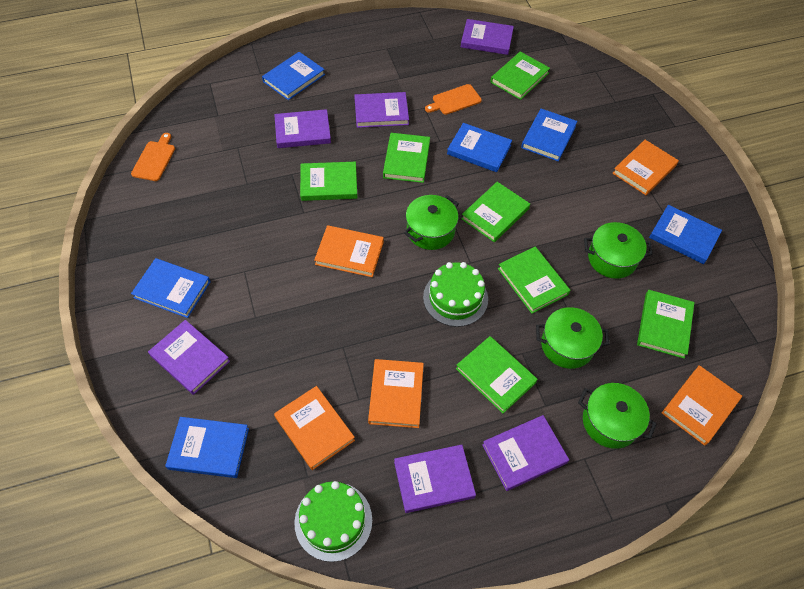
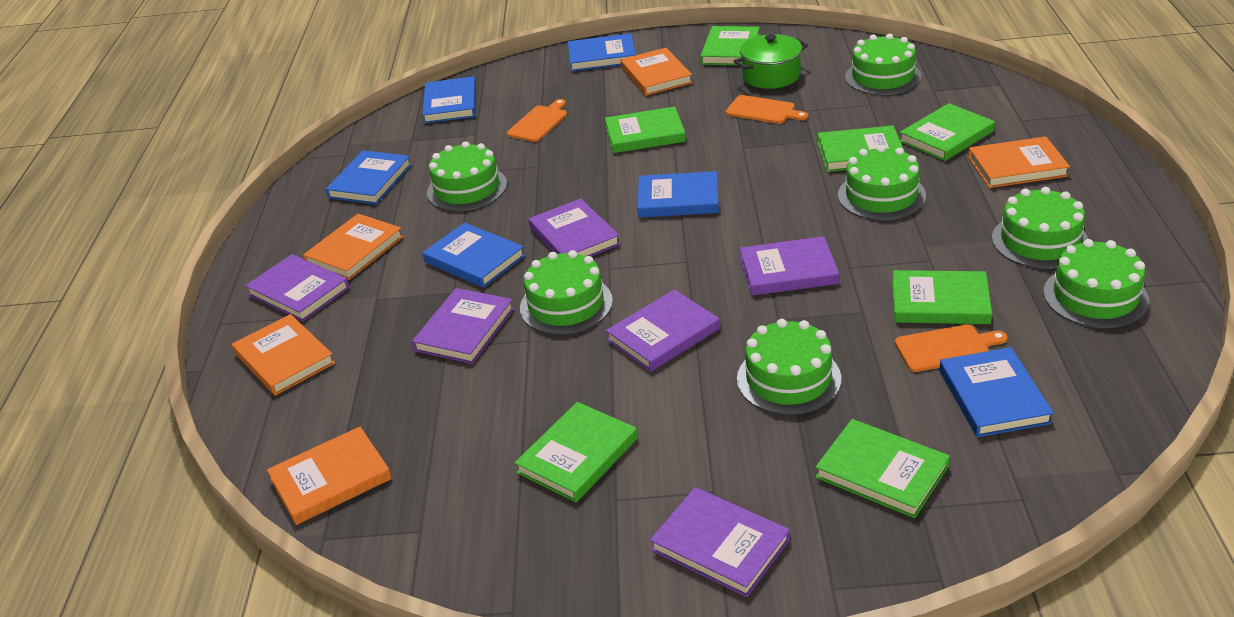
green cake: 2 -> 7
green pot: 4 -> 1
orange cutting board: 2 -> 3

